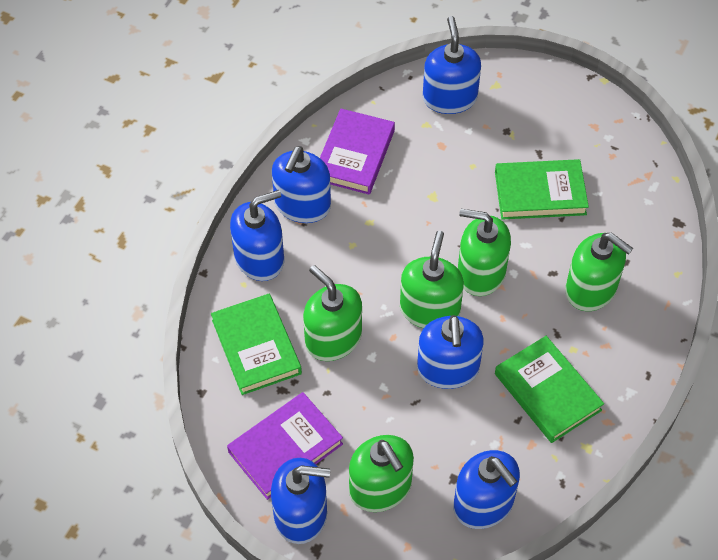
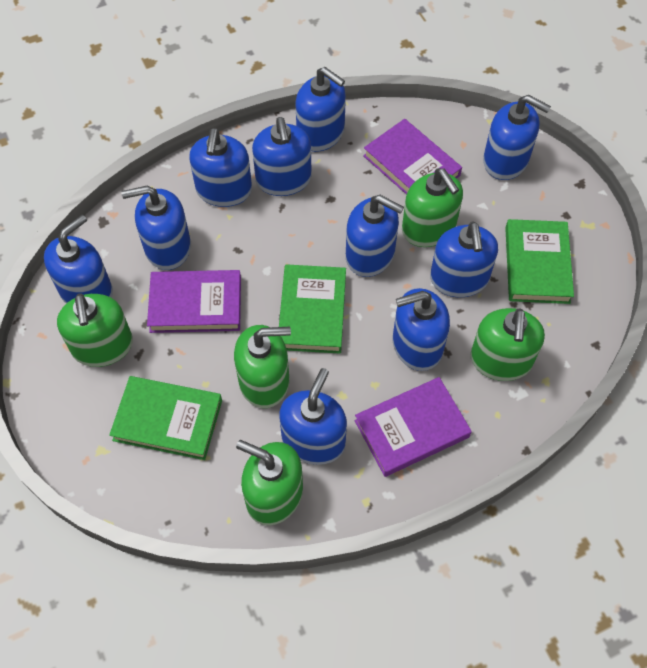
blue soap dispenser: 6 -> 10
purple book: 2 -> 3

